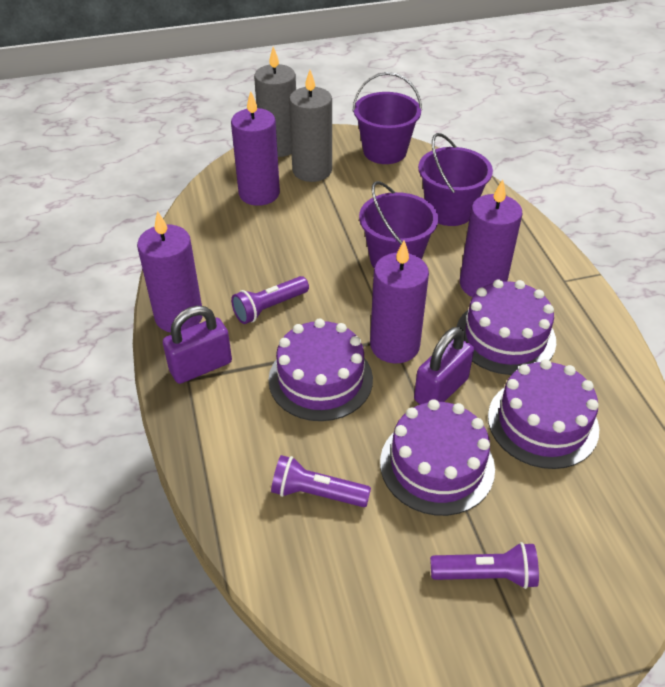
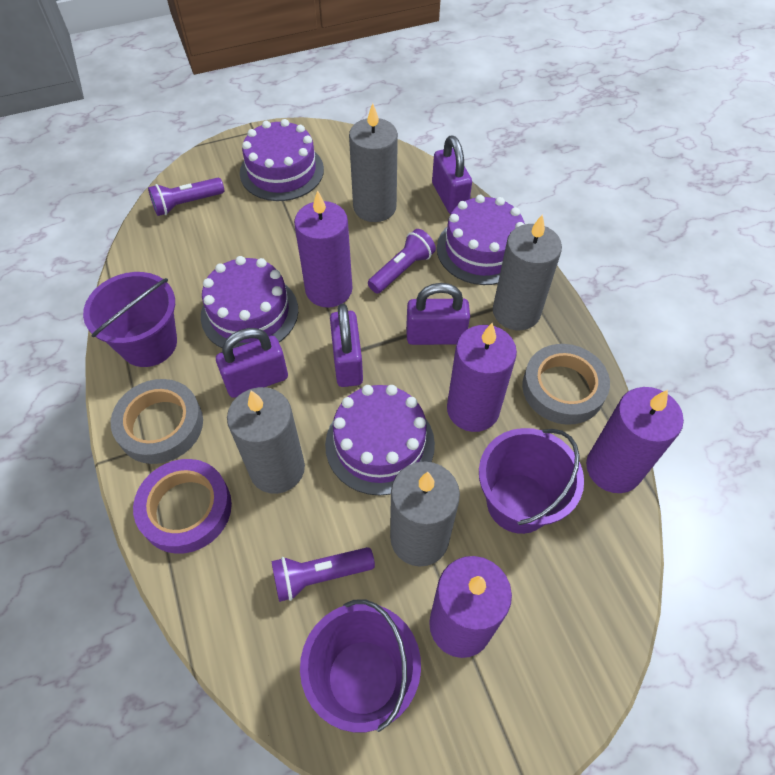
grey candle: 2 -> 4
grey tape: 0 -> 2
purple padlock: 2 -> 4
purple tape: 0 -> 1

